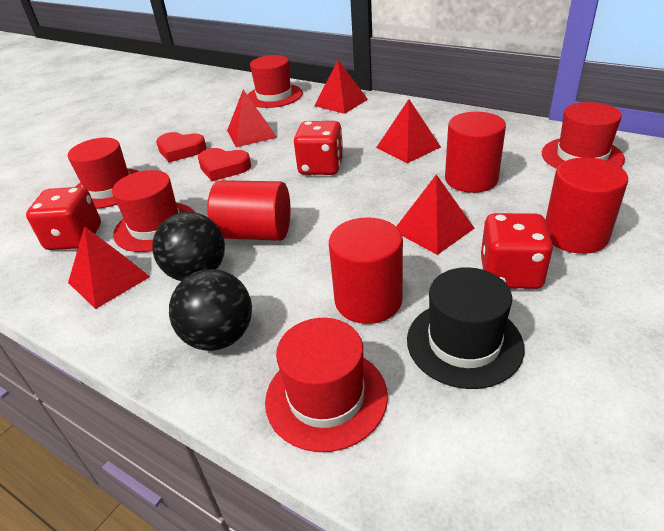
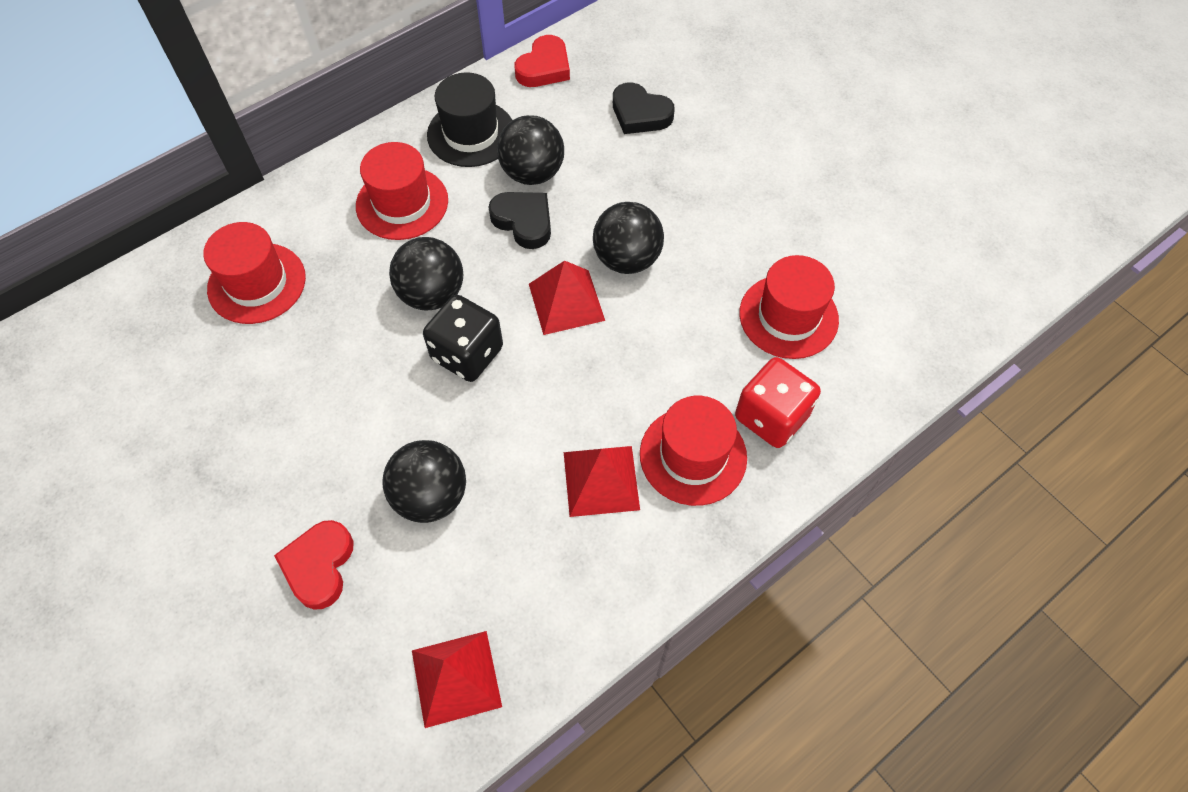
black ball: 2 -> 4
black dice: 0 -> 1
black heart: 0 -> 2
red cylinder: 4 -> 0
red dice: 3 -> 1
red hat: 5 -> 4
red pyramid: 5 -> 3

